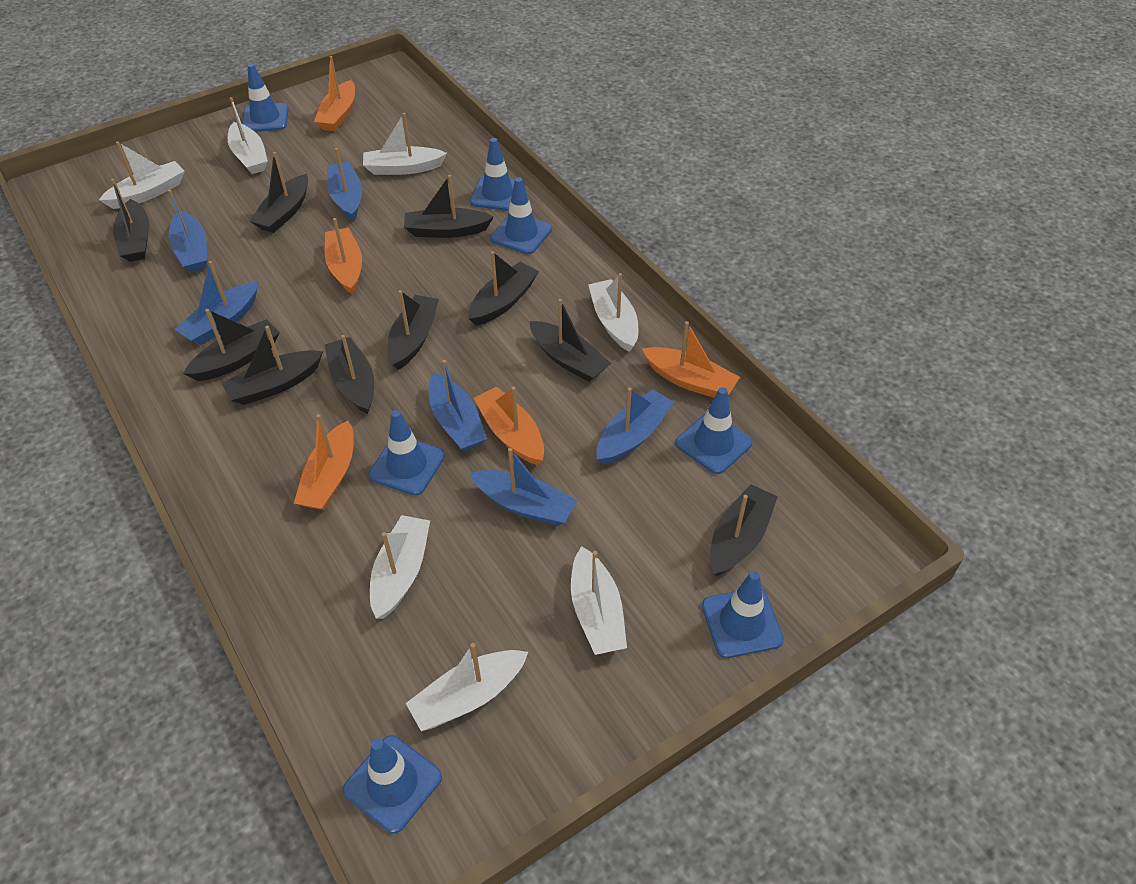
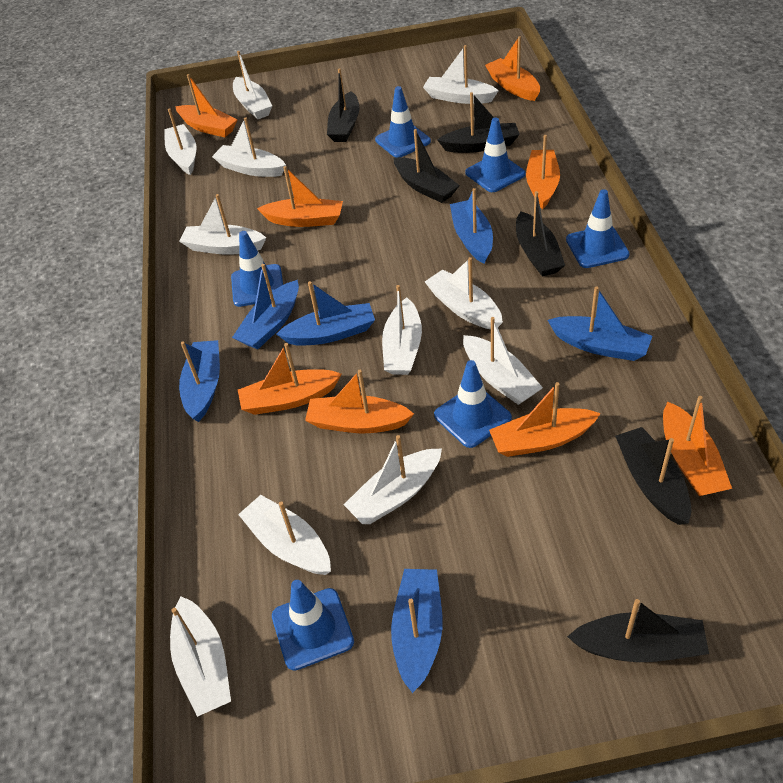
black boat: 10 -> 6
blue traffic cone: 7 -> 6
orange boat: 5 -> 8
white boat: 7 -> 11

